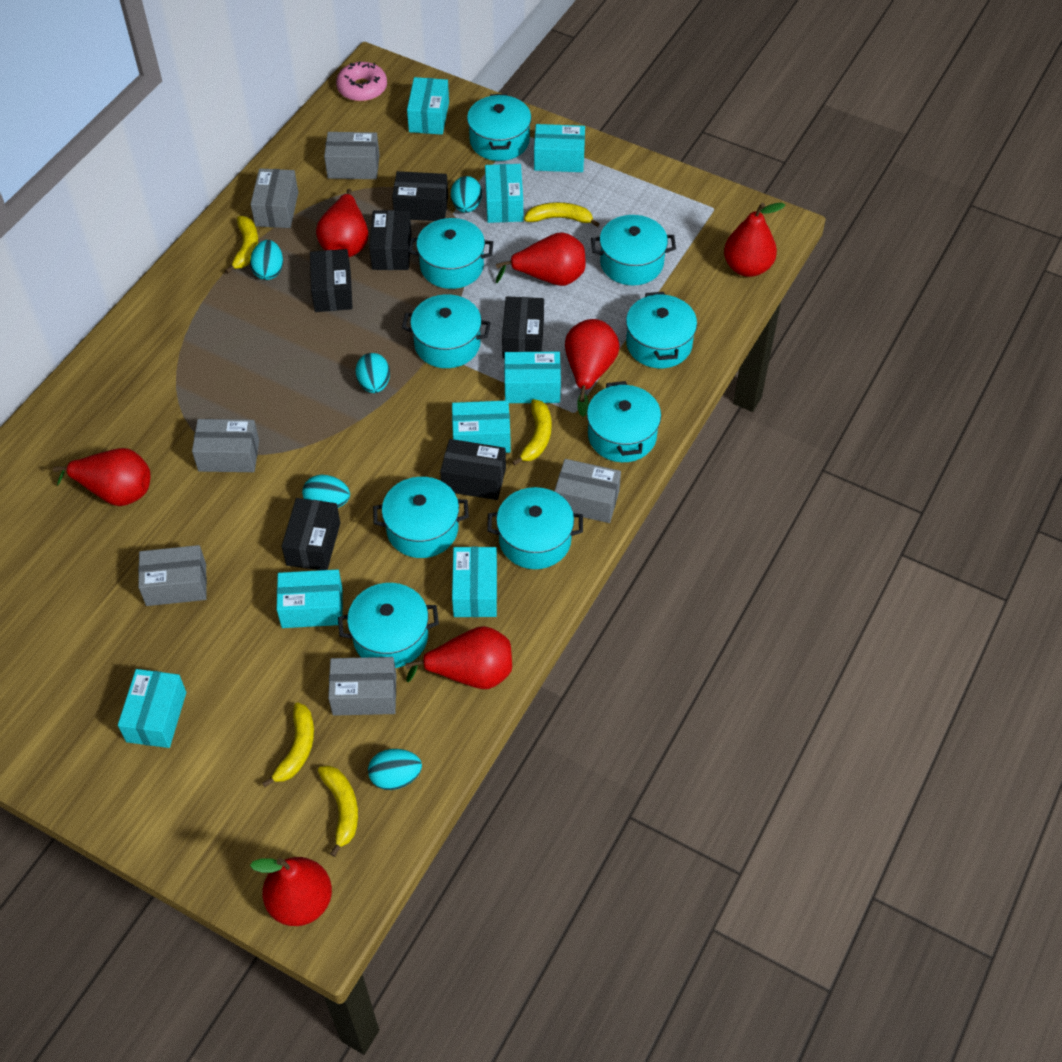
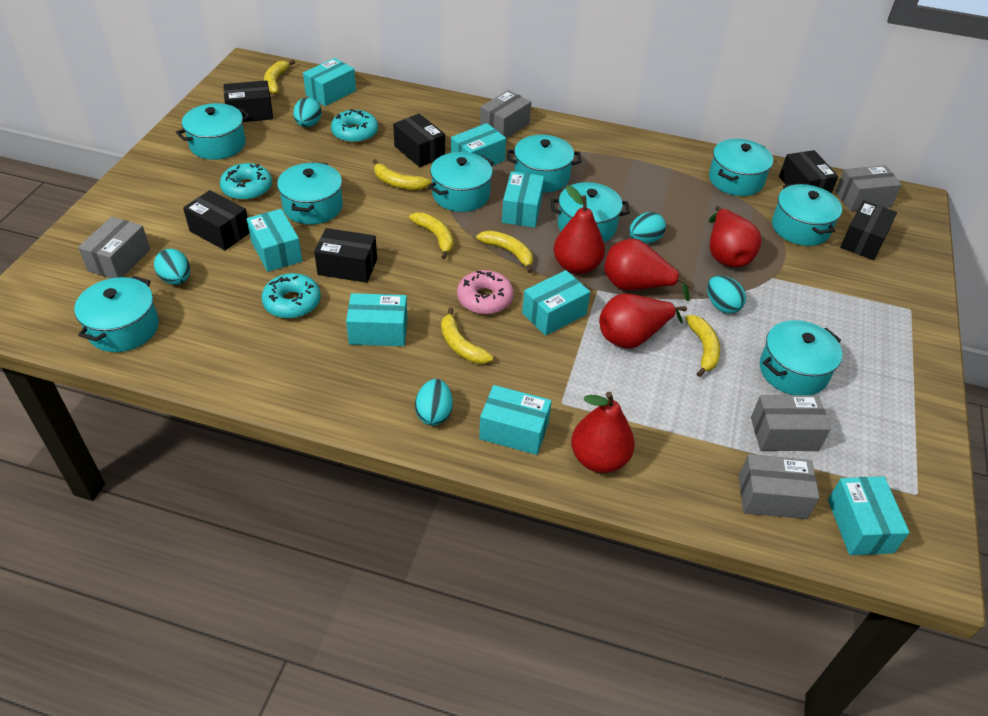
grey box: 6 -> 5
red pear: 7 -> 5
turquoise donut: 0 -> 3
yellow banana: 5 -> 6

